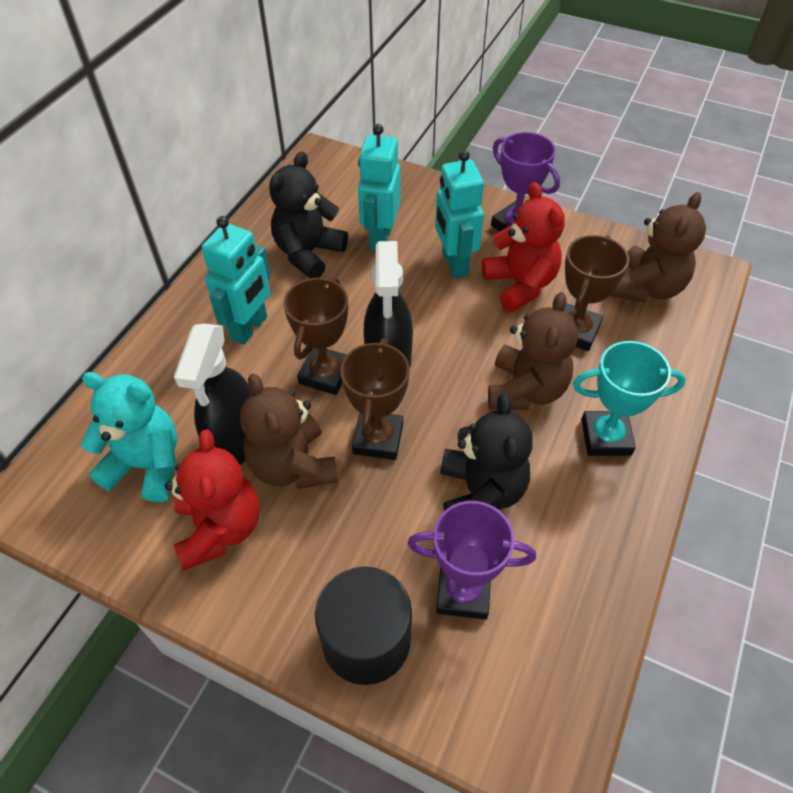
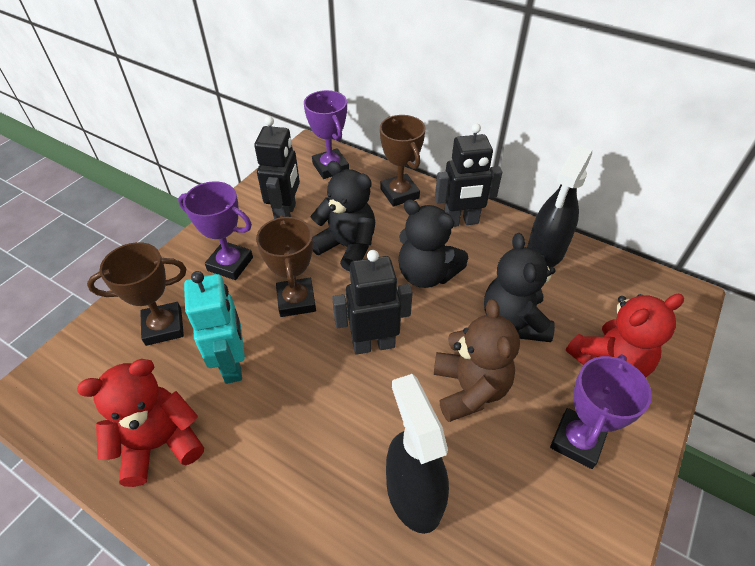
black cylinder: 1 -> 0
black robot: 0 -> 3
black teddy bear: 2 -> 3
brown teddy bear: 3 -> 1
purple trophy: 2 -> 3
turquoise robot: 3 -> 1
turquoise teddy bear: 1 -> 0
turquoise trophy: 1 -> 0

